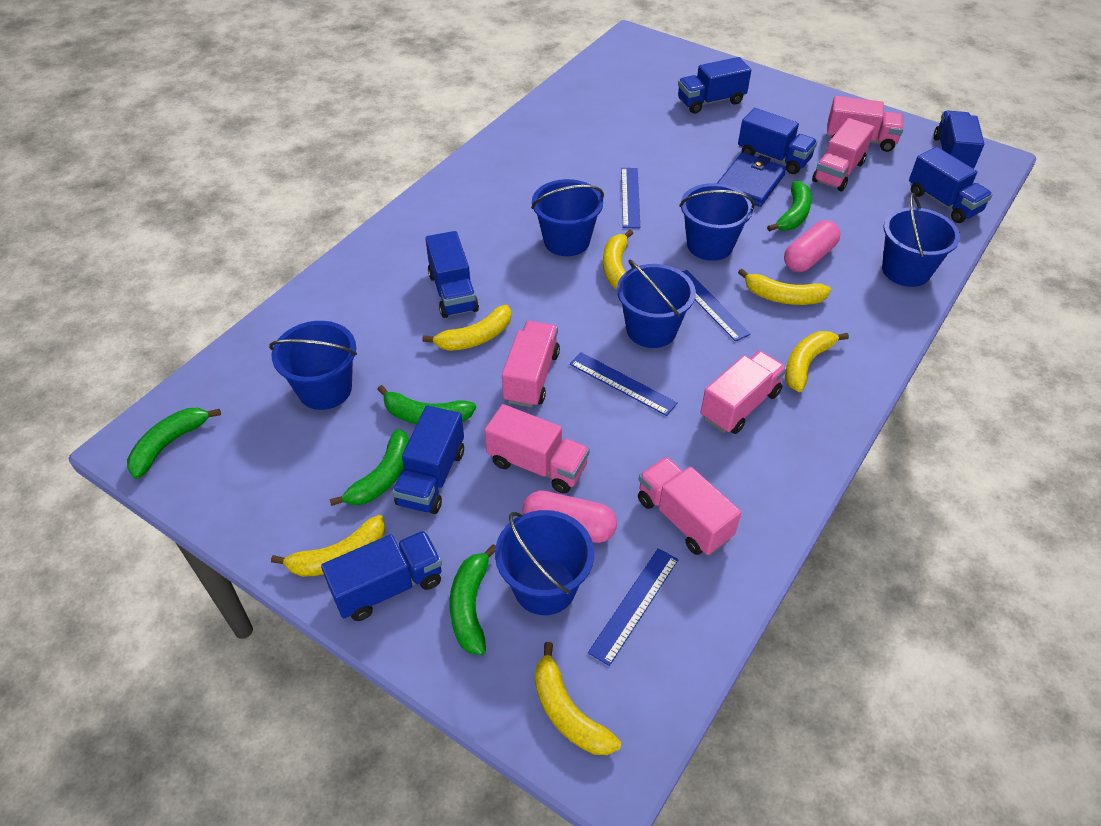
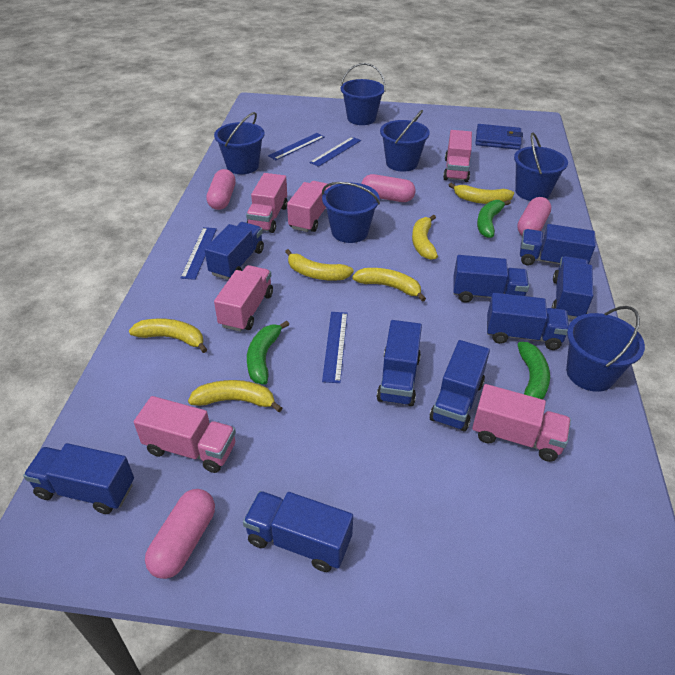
blue truck: 7 -> 9
green banana: 5 -> 3
pink capsule: 2 -> 4

